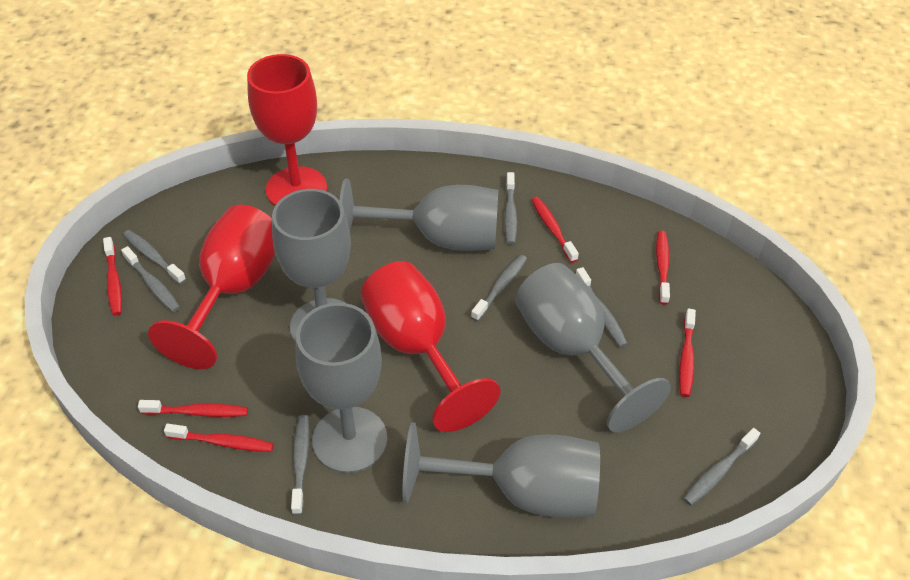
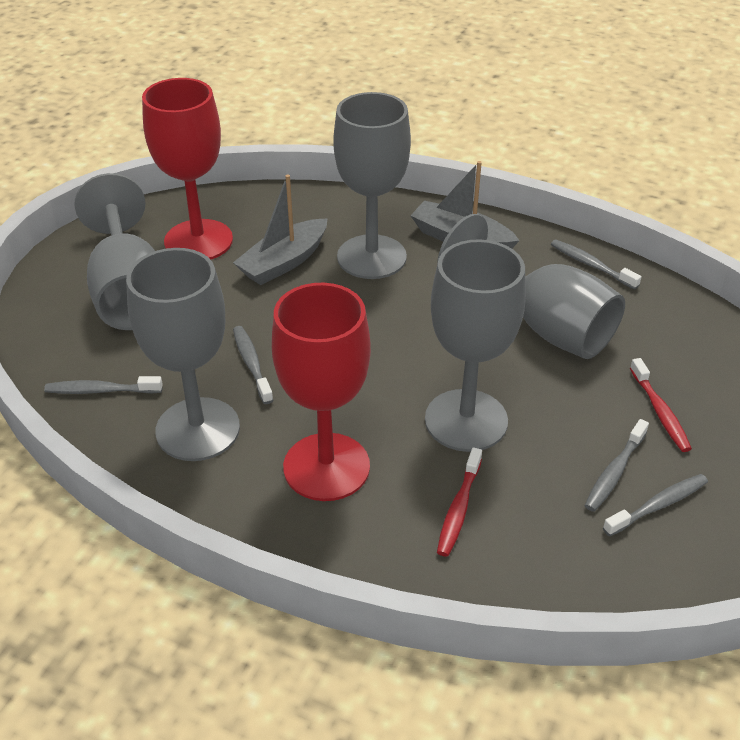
grey boat: 0 -> 2
grey toothbrush: 7 -> 5
red goblet: 3 -> 2
red toothbrush: 6 -> 2

